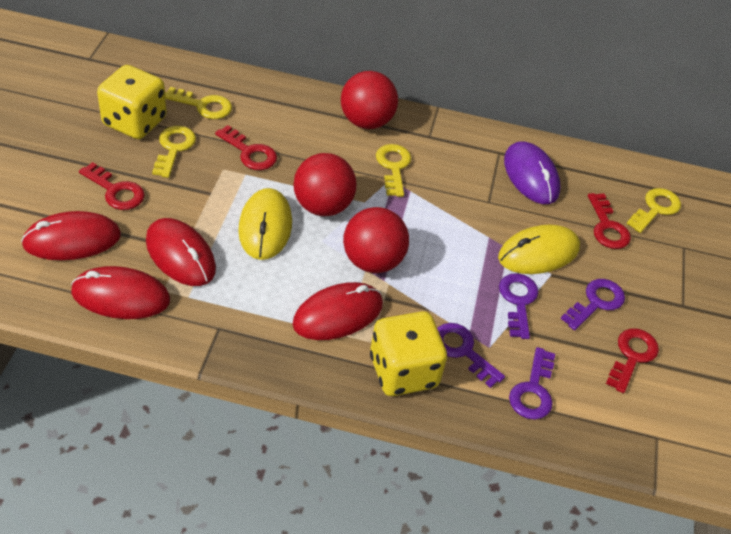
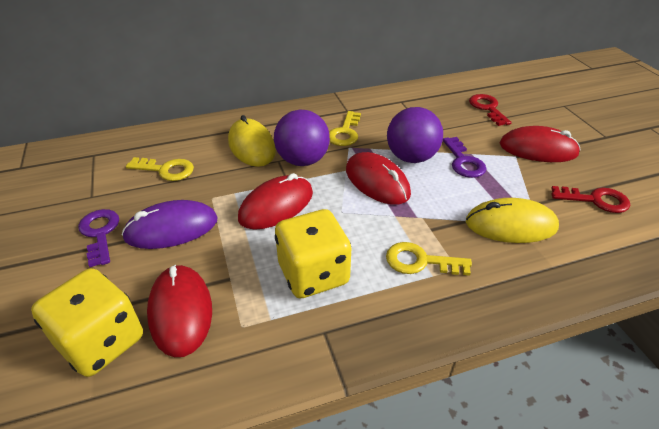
purple ball: 0 -> 2
purple key: 4 -> 2
red ball: 3 -> 0
red key: 4 -> 2
yellow key: 4 -> 3

